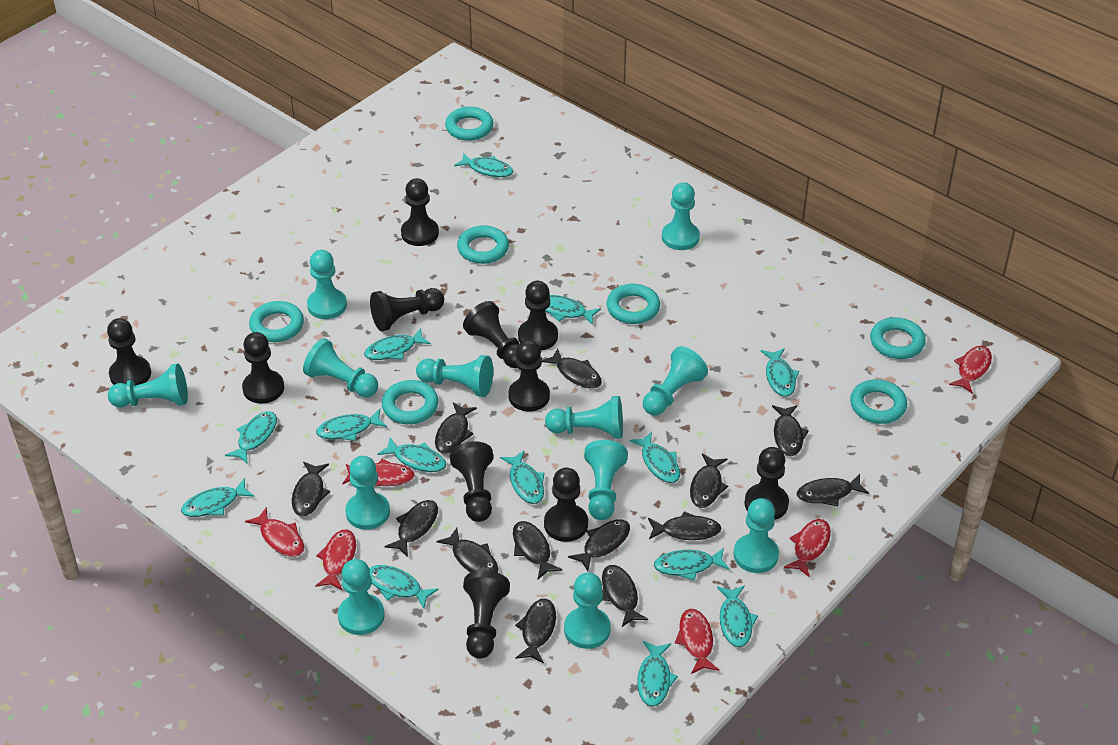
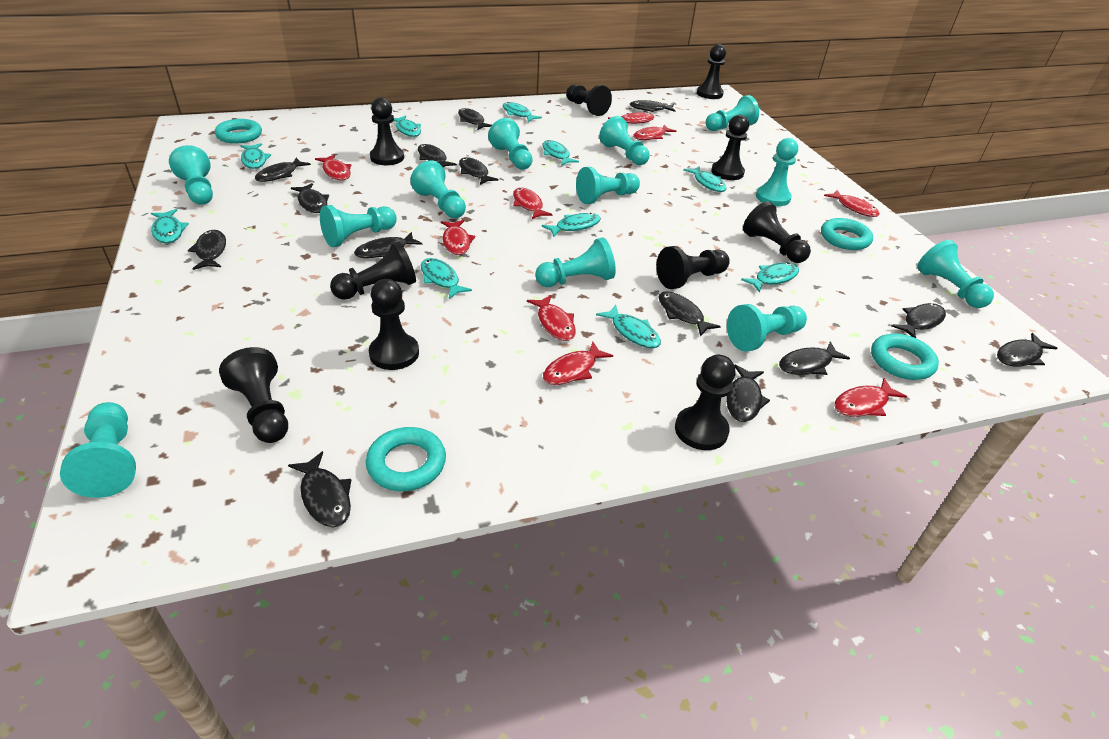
black fish: 13 -> 14
black pawn: 11 -> 10
red fish: 6 -> 9
turquoise fish: 14 -> 10
turquoise ring: 7 -> 4

